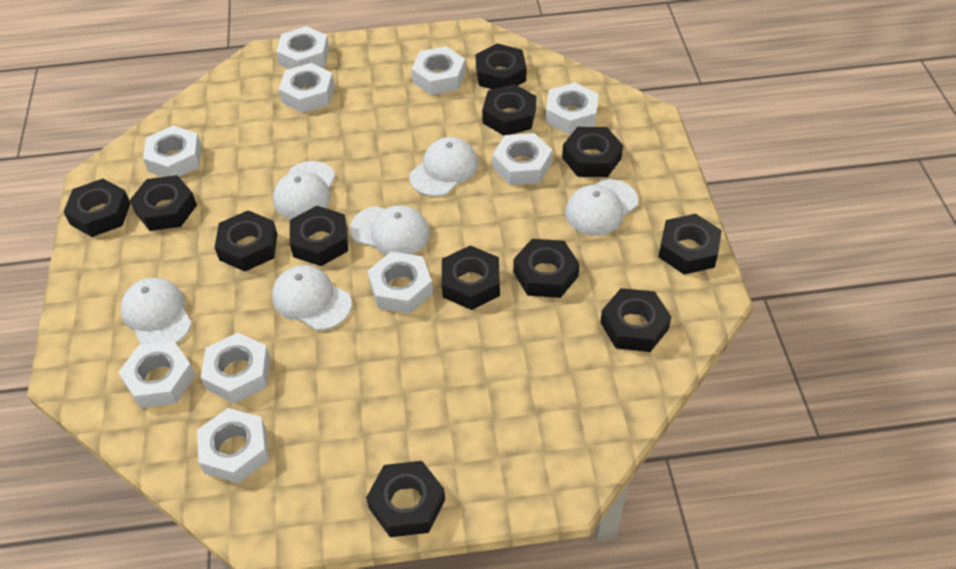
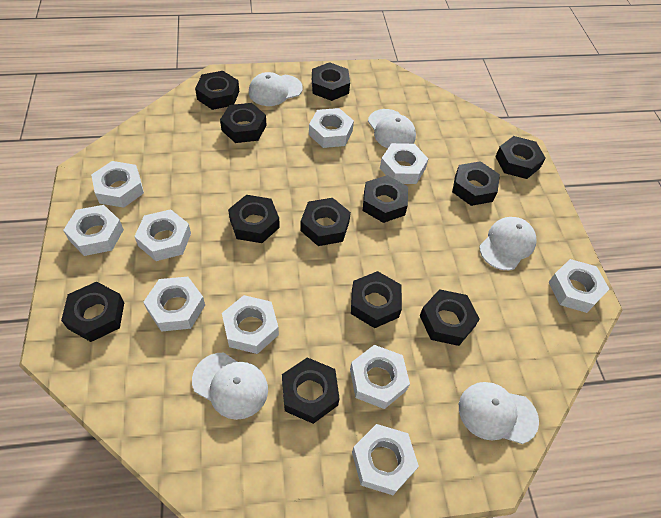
white cap: 6 -> 5

